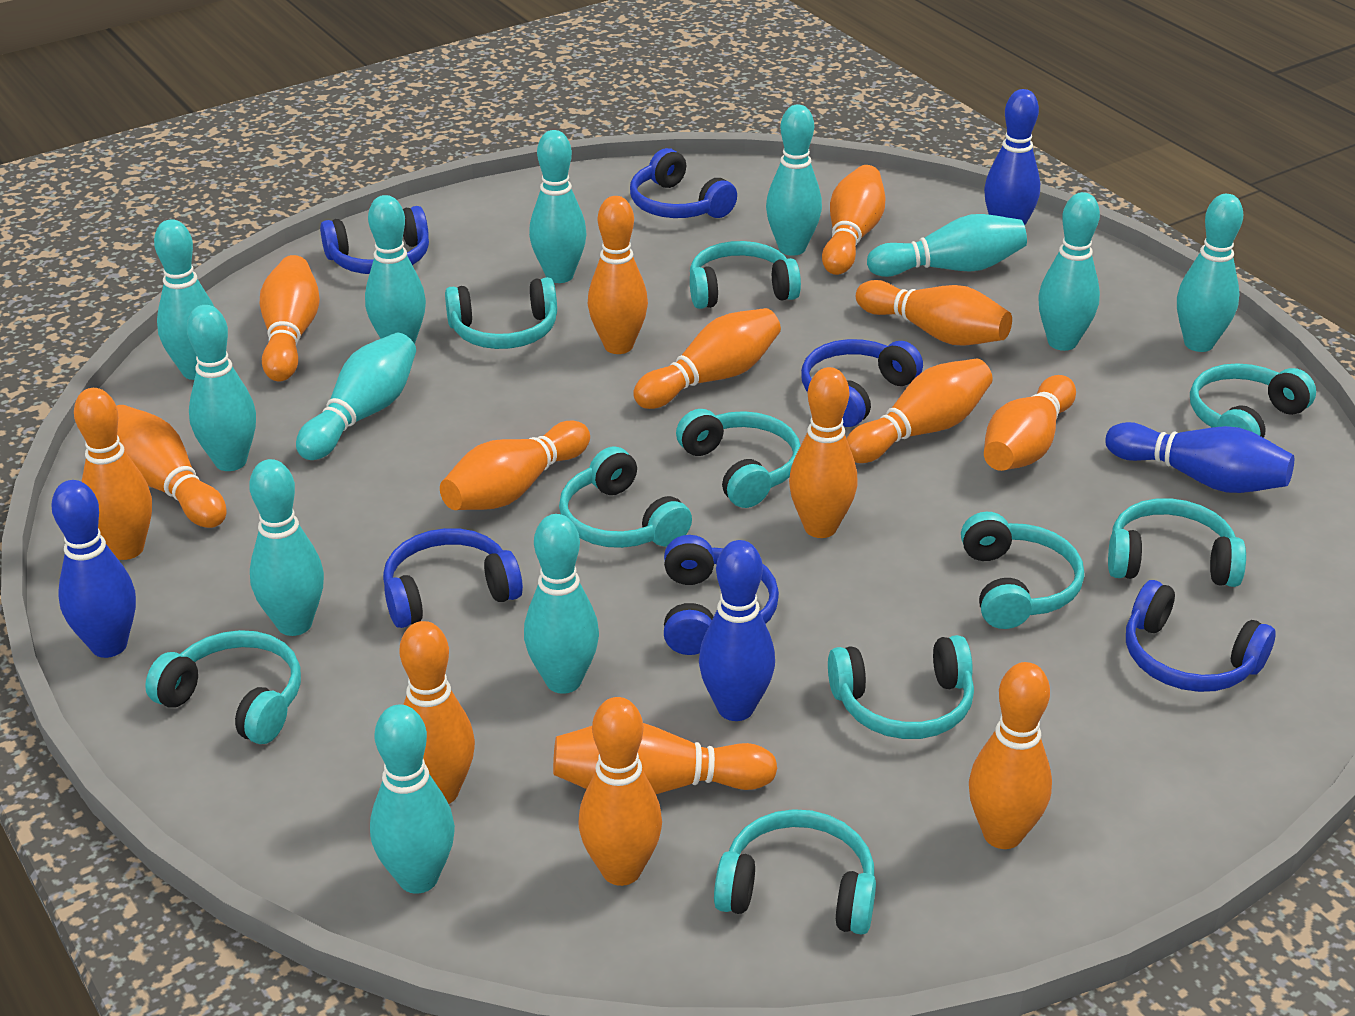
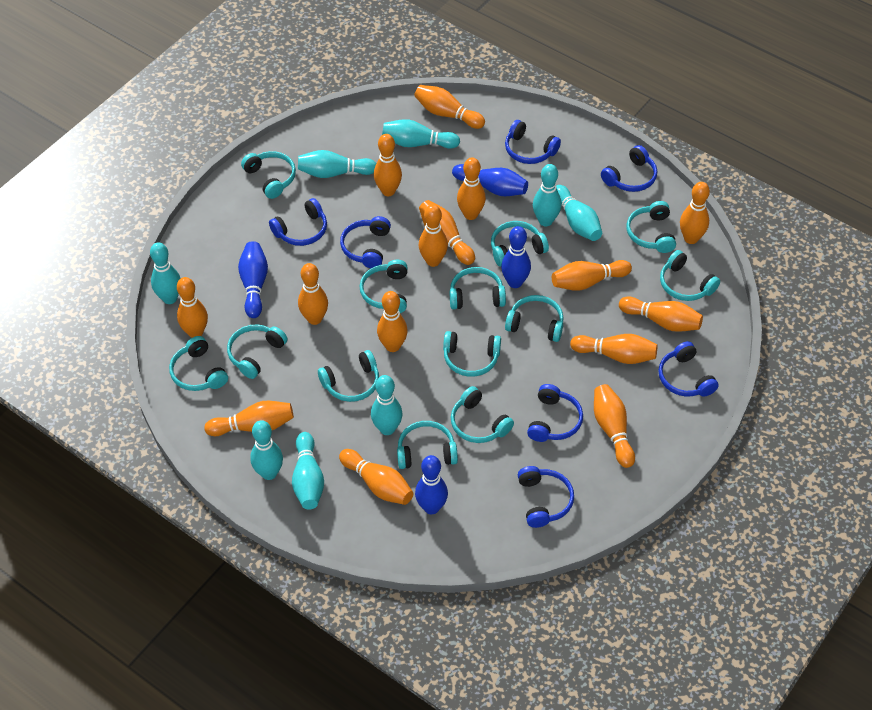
blue headphones: 6 -> 7
turquoise bowling pin: 12 -> 8
turquoise headphones: 10 -> 13

